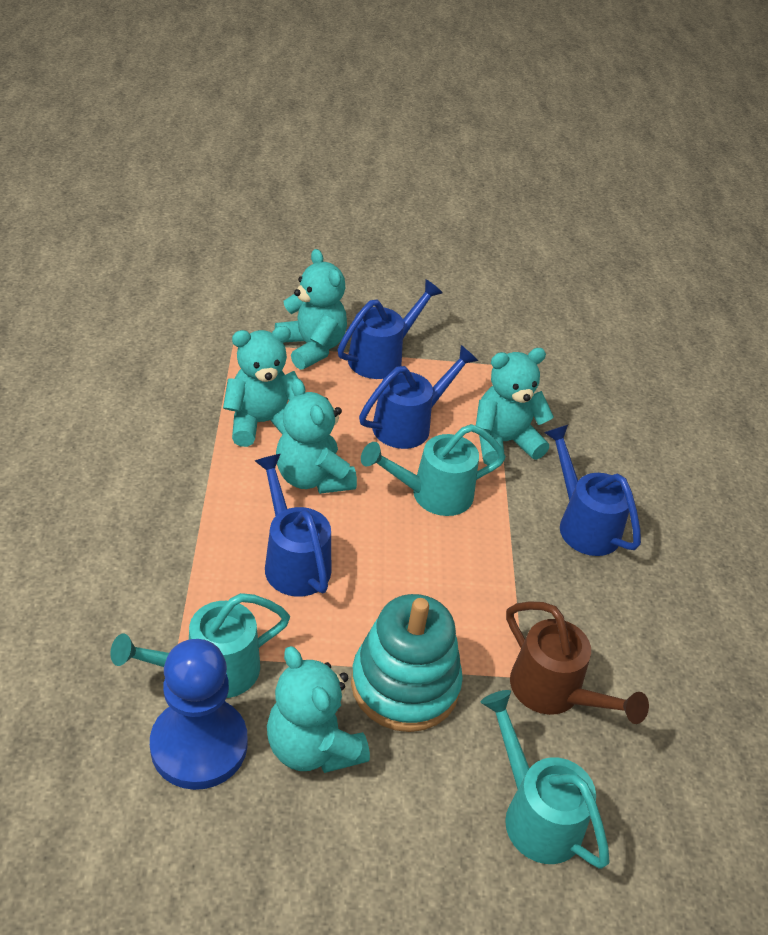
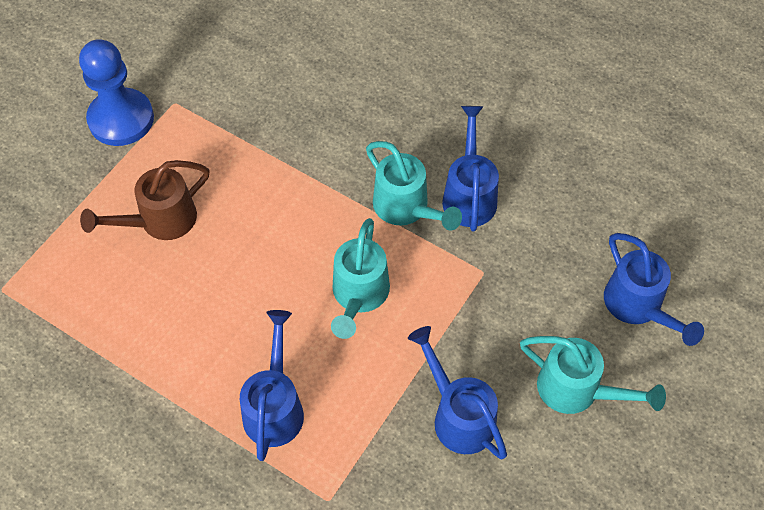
turquoise stacking toy: 1 -> 0
turquoise teddy bear: 5 -> 0

